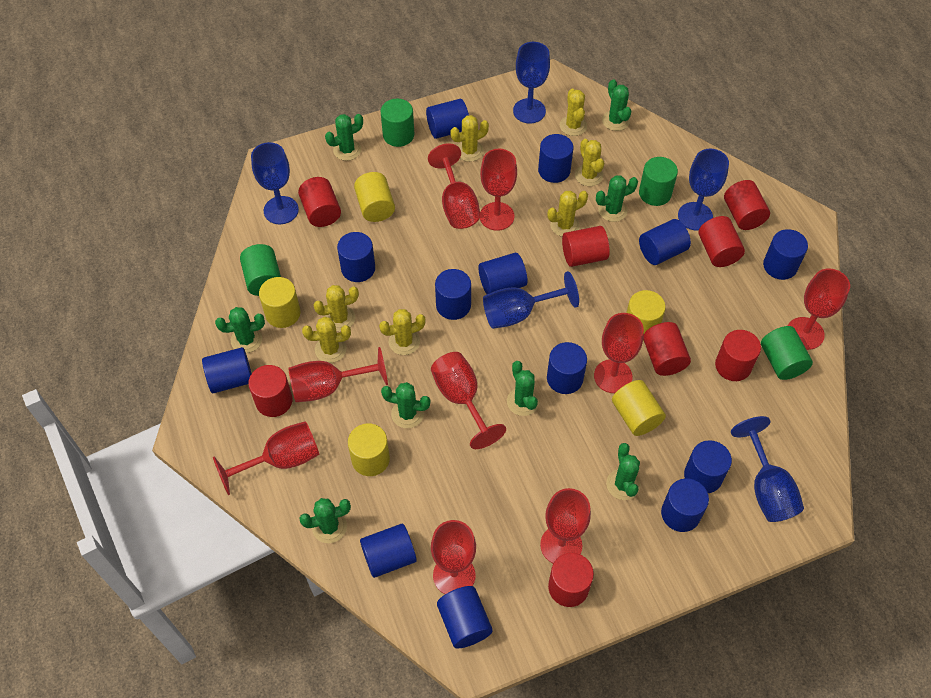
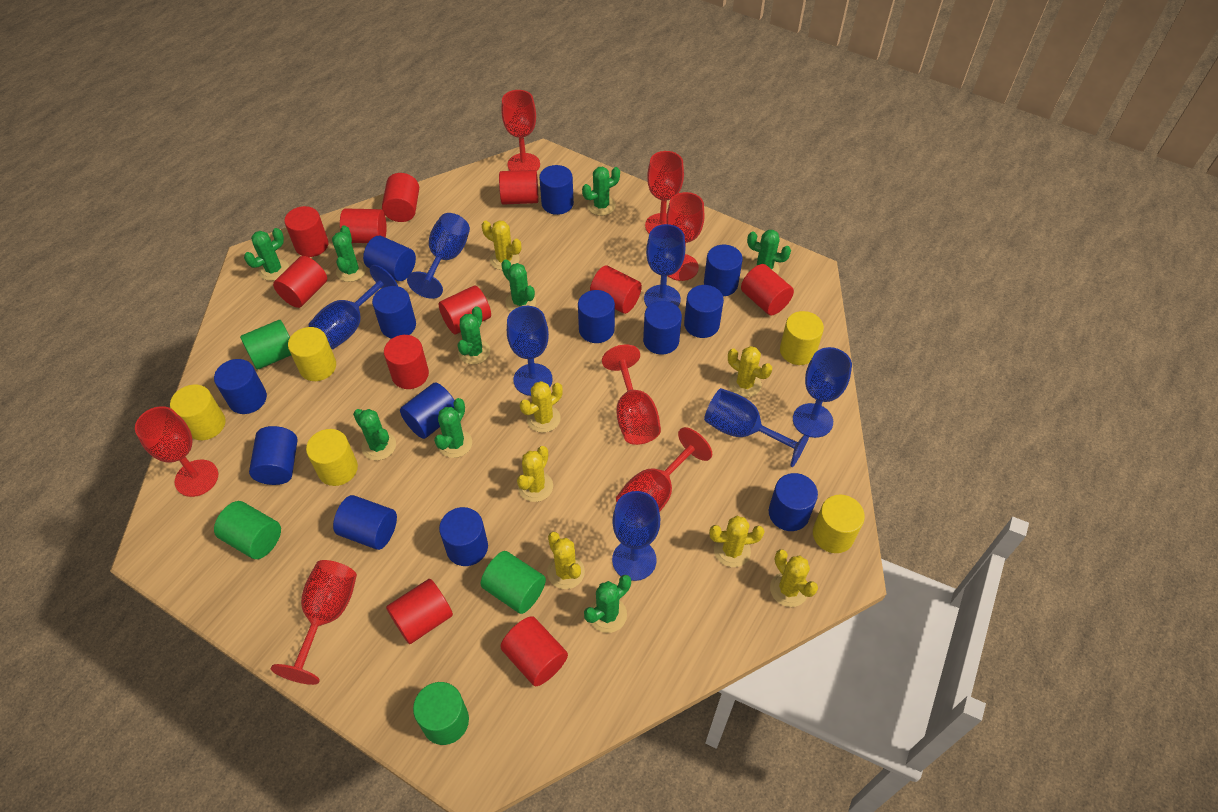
blue goblet: 5 -> 7
green cactus: 8 -> 9
red cylinder: 8 -> 11
red goblet: 9 -> 7

